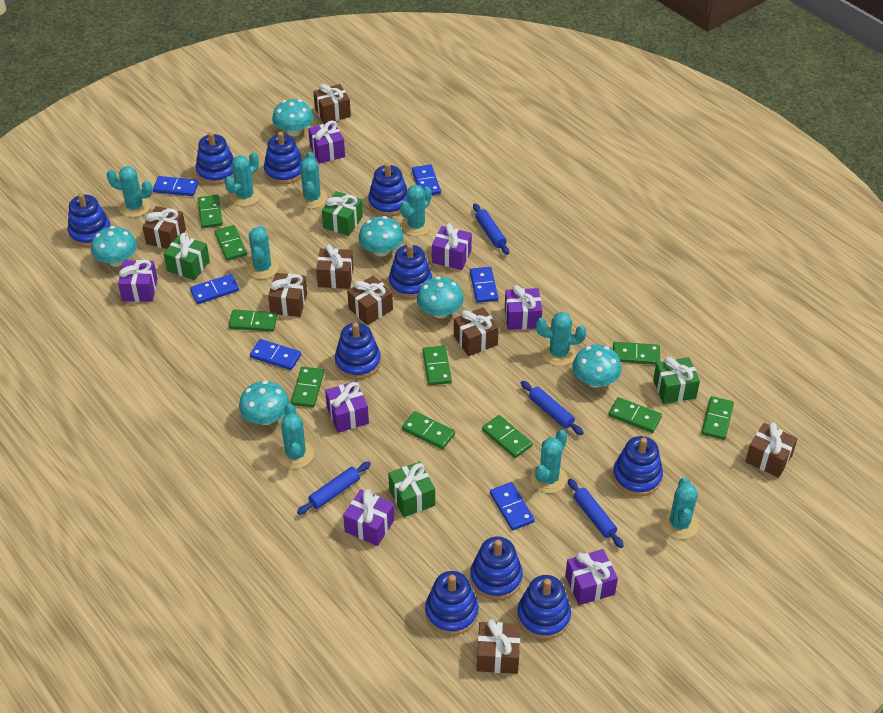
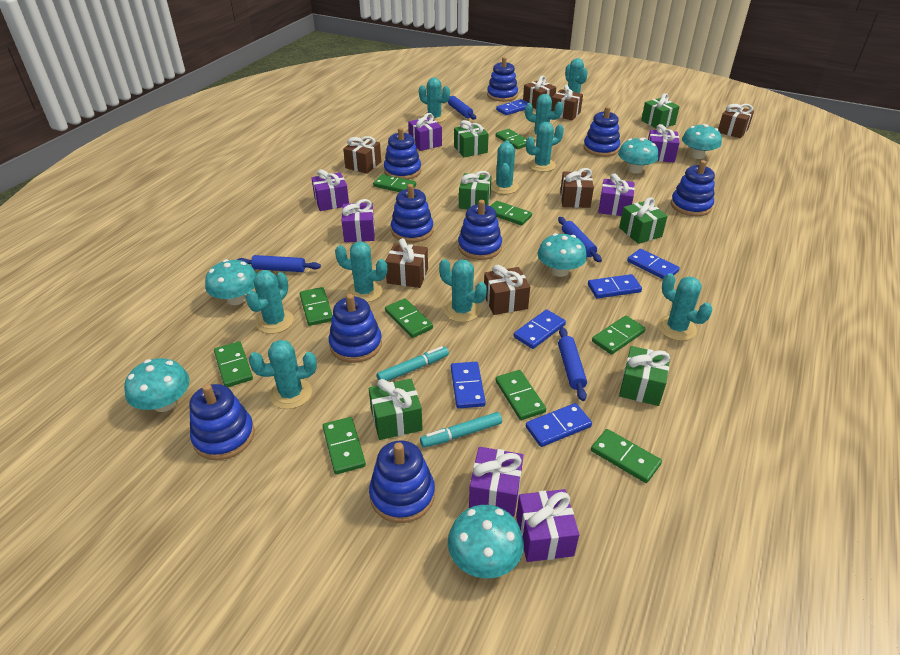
blue stacking toy: 10 -> 9
brown gift: 8 -> 7
green gift: 4 -> 6
turquoise cactus: 9 -> 10
turquoise marker: 0 -> 2

